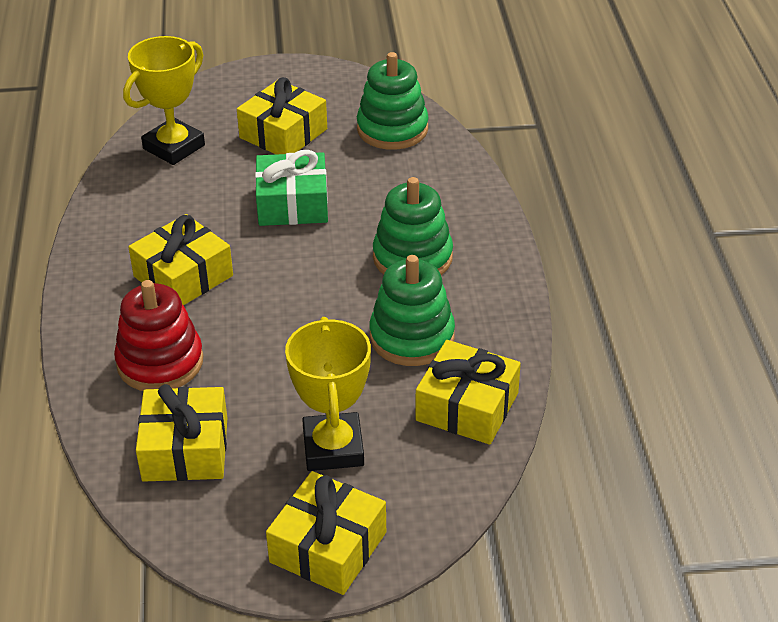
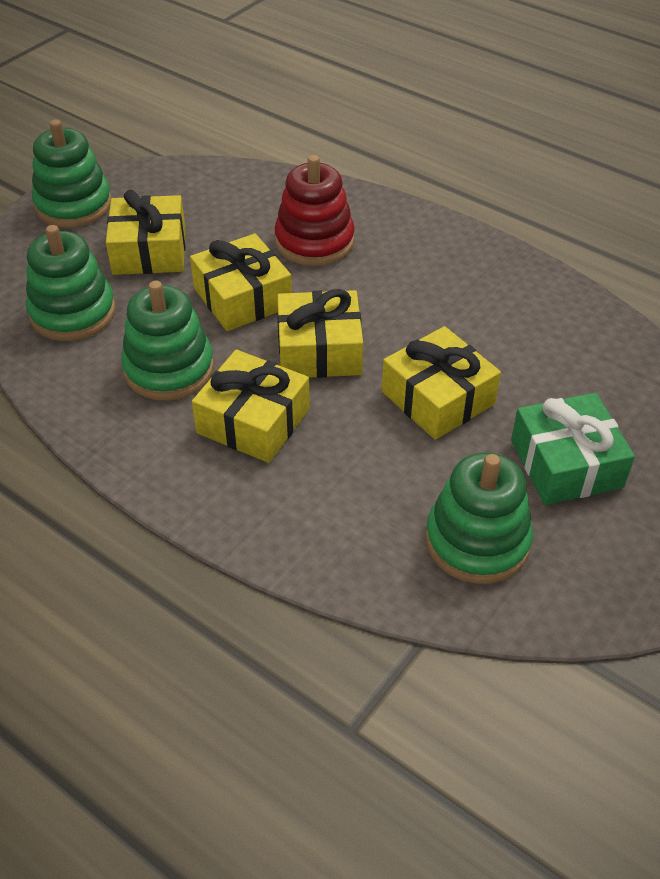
green stacking toy: 3 -> 4
yellow trophy: 2 -> 0

